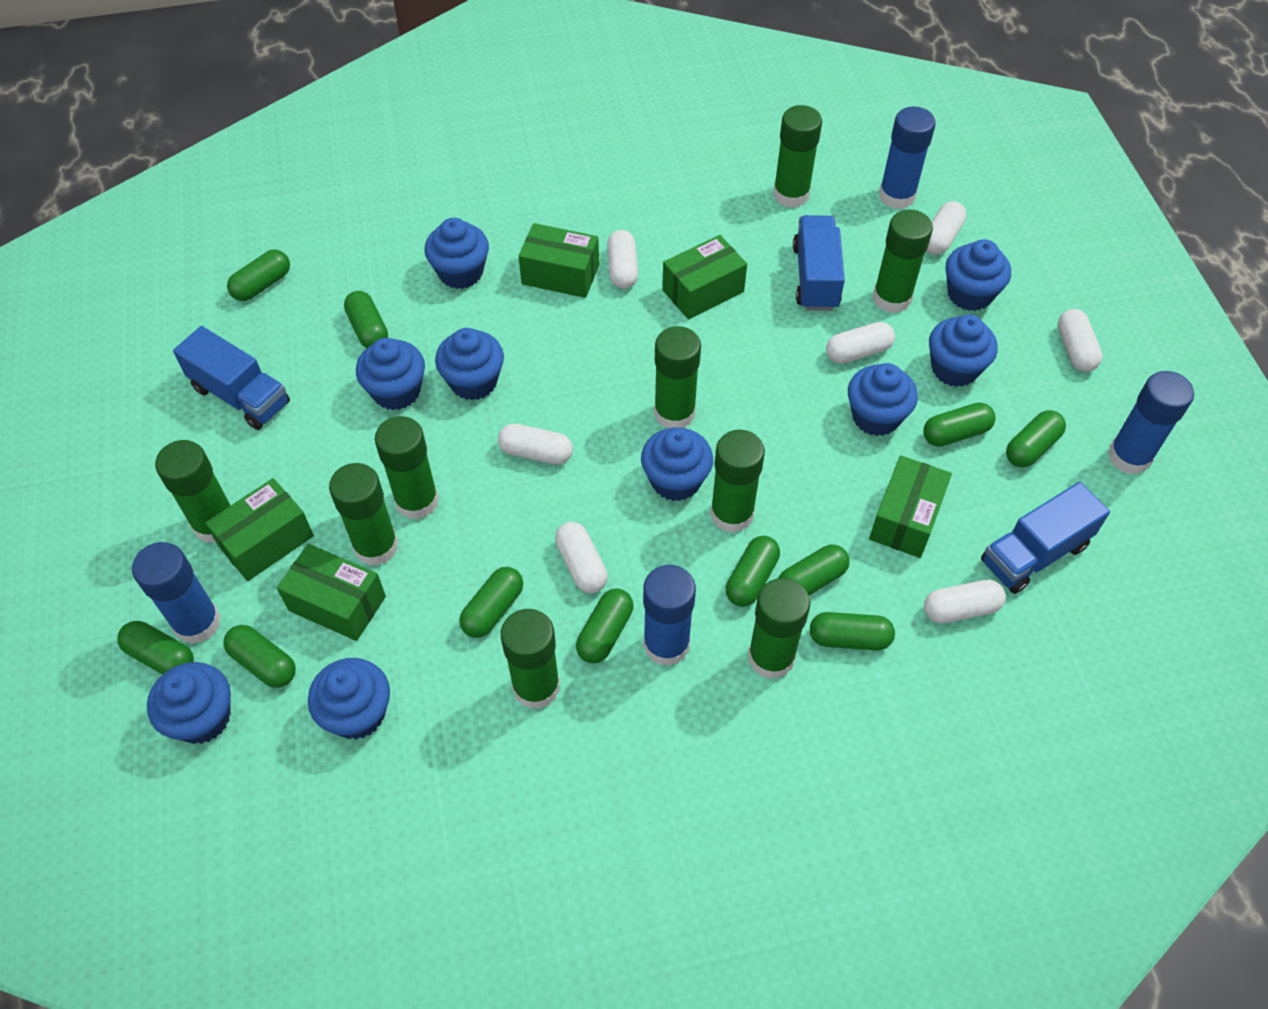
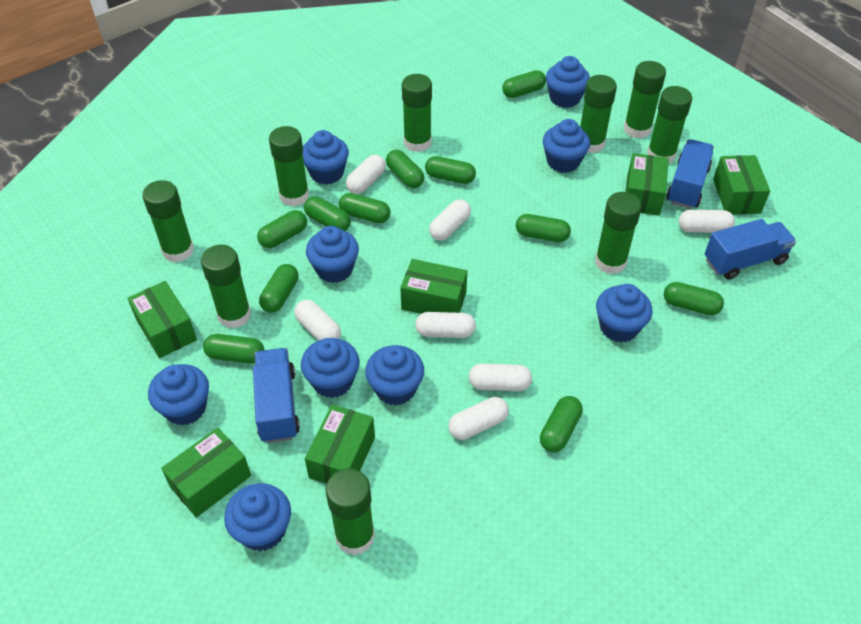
blue glue stick: 4 -> 0
green box: 5 -> 6

